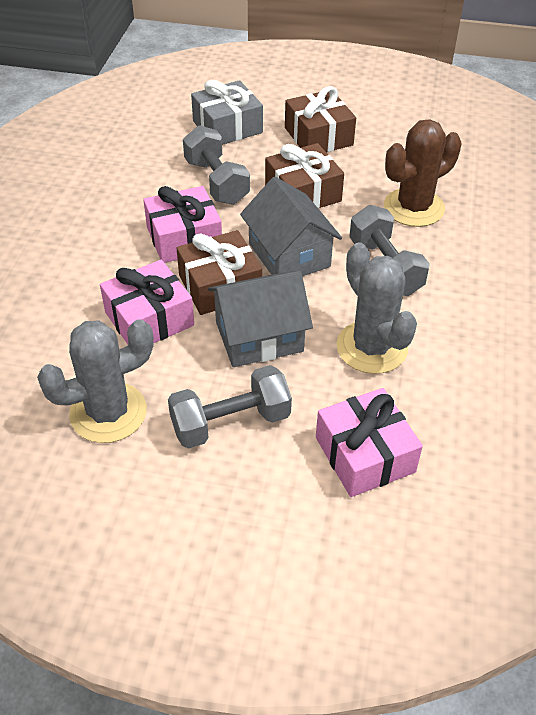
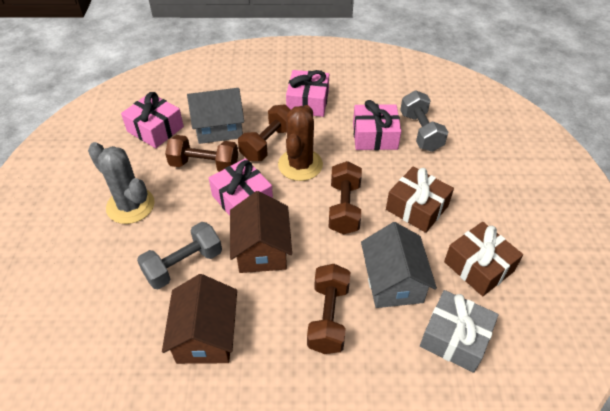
brown dumbbell: 0 -> 4
brown gift: 3 -> 2
brown house: 0 -> 2
grey cactus: 2 -> 1
grey dumbbell: 3 -> 2
pink gift: 3 -> 4

